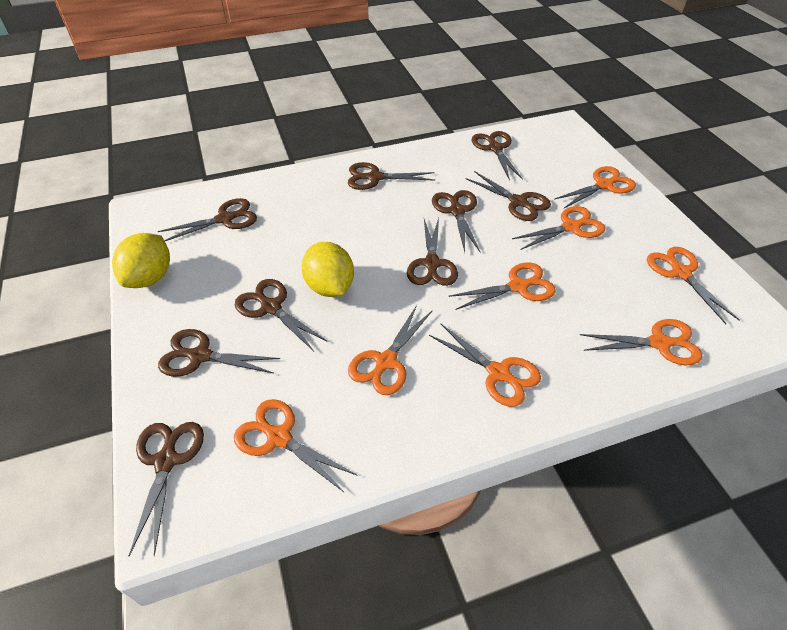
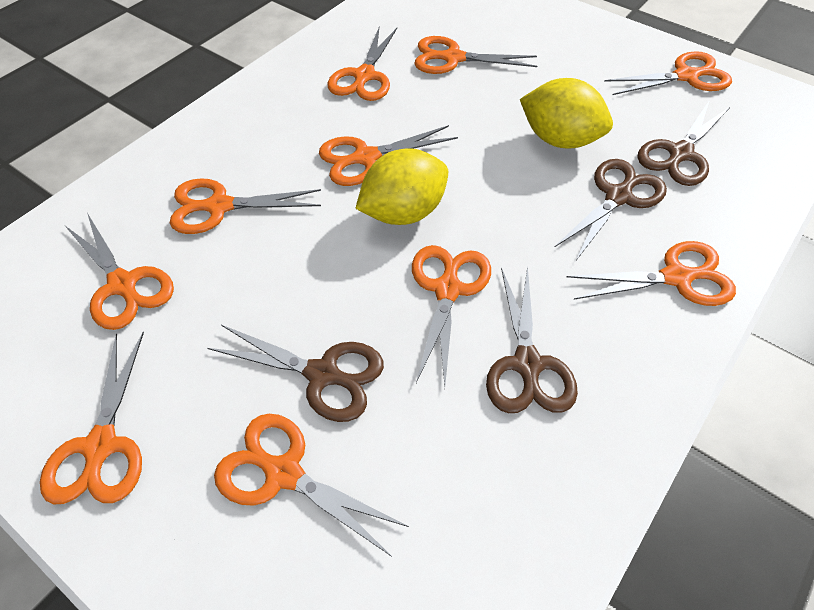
brown scissors: 9 -> 4
orange scissors: 8 -> 10

